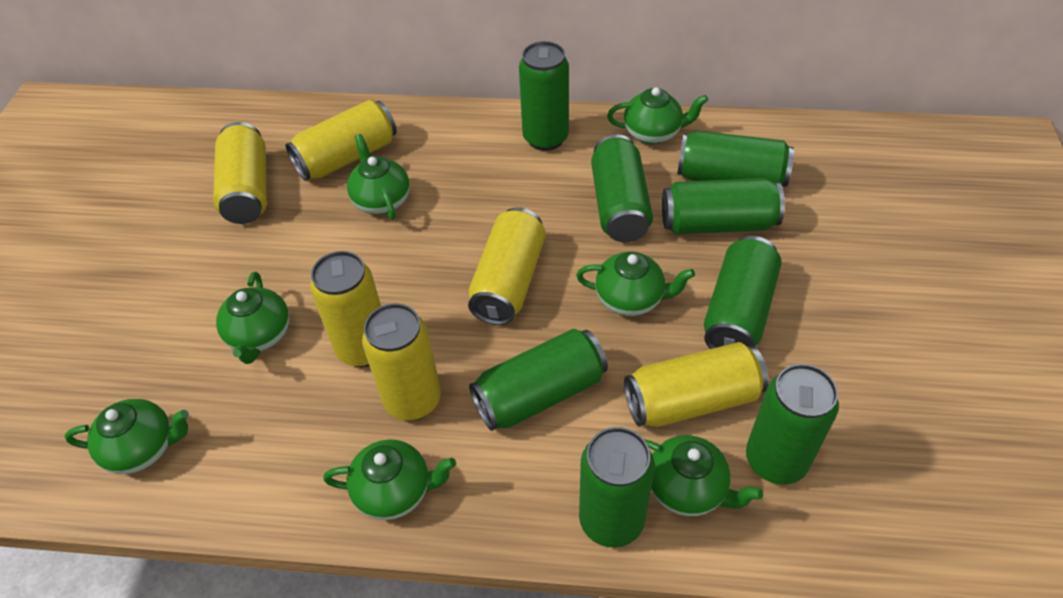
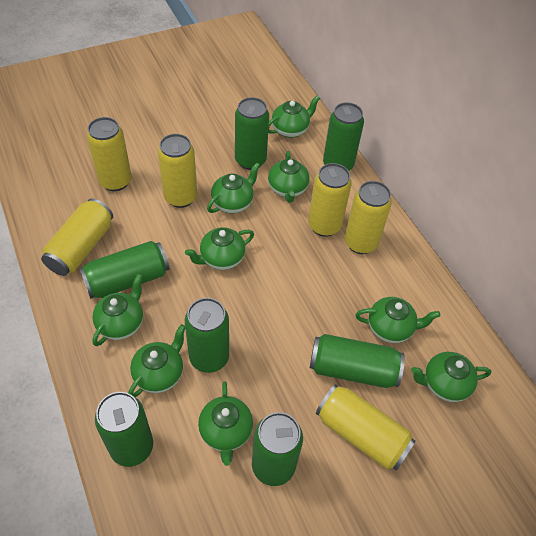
green can: 8 -> 7
green teapot: 7 -> 9

